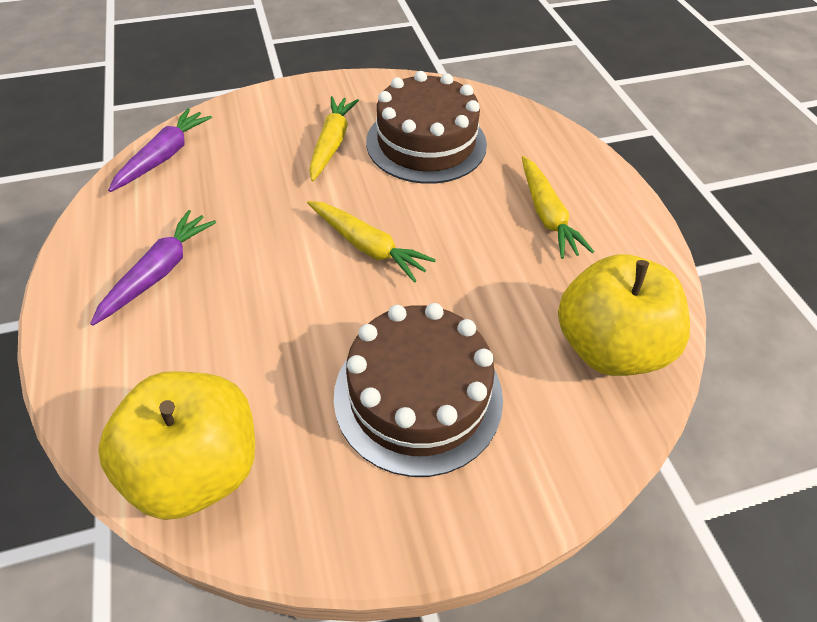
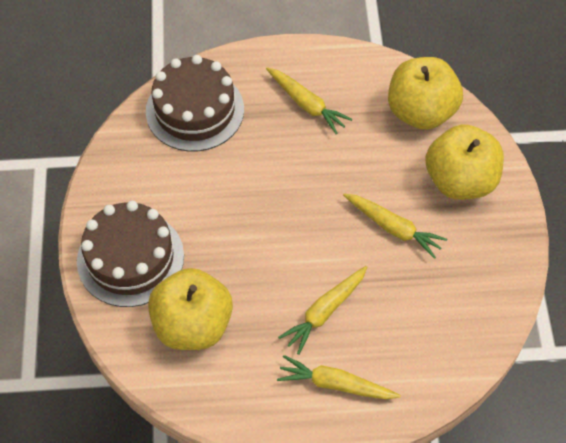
purple carrot: 2 -> 0
yellow apple: 2 -> 3
yellow carrot: 3 -> 4

